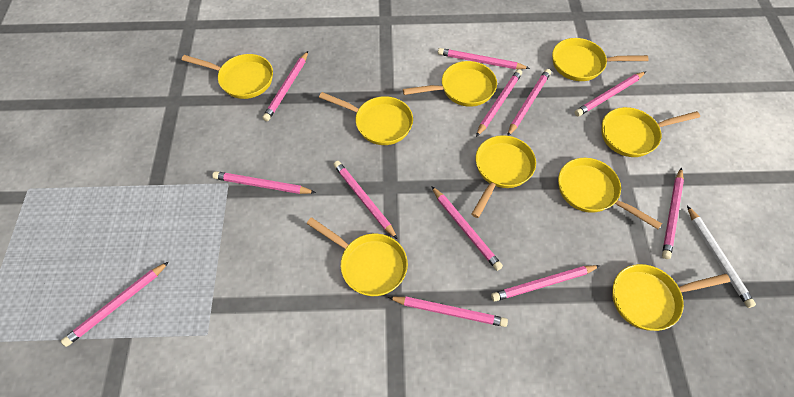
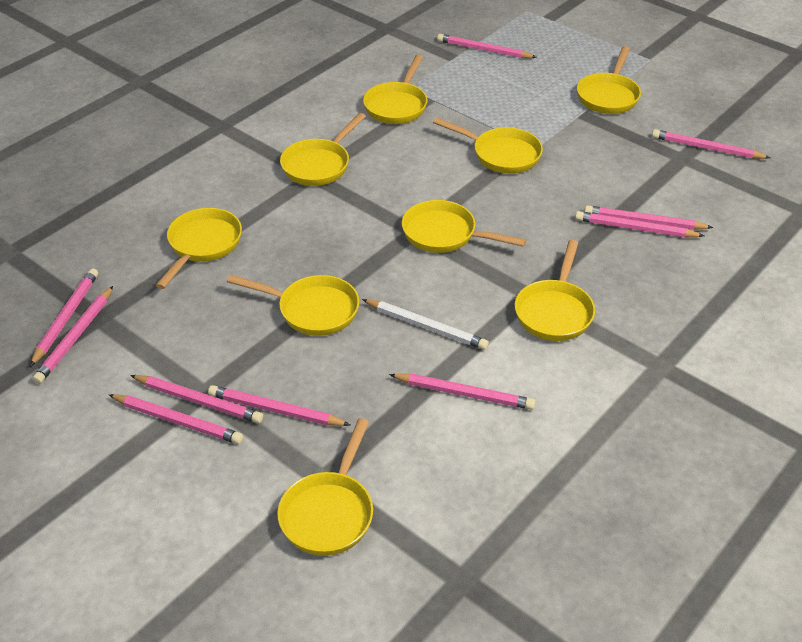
pink pencil: 12 -> 10

